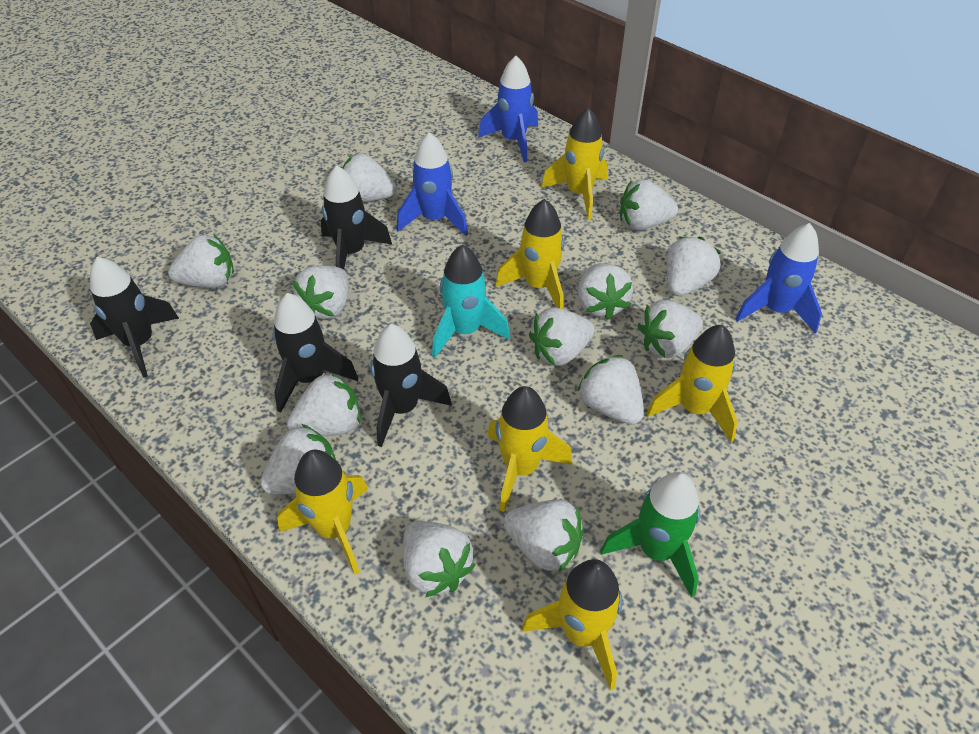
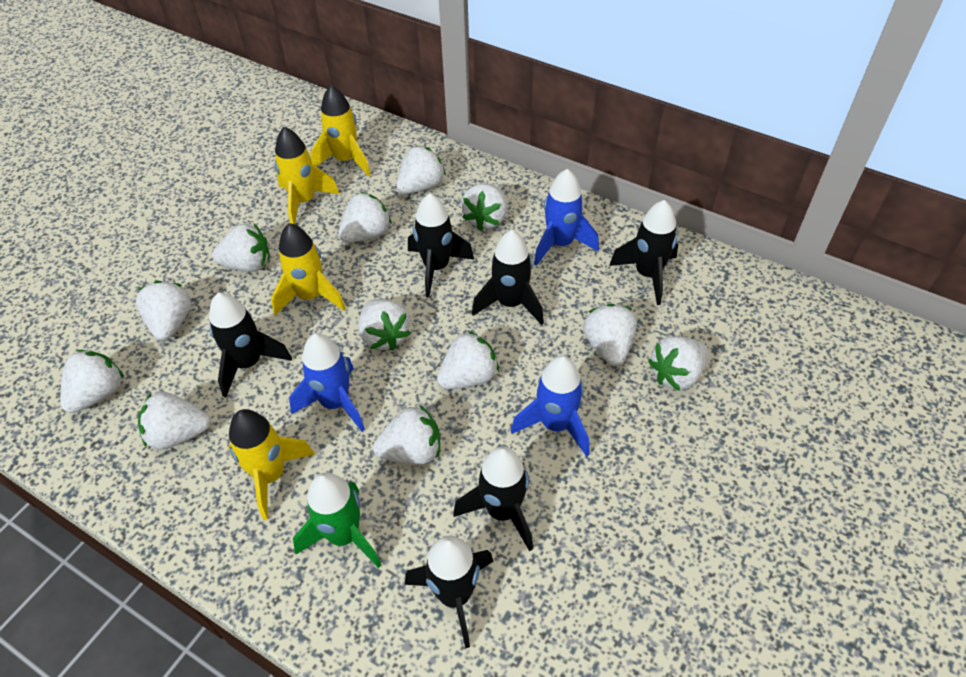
black rocket: 4 -> 6
turquoise rocket: 1 -> 0
white strawberry: 13 -> 12
yellow rocket: 6 -> 4

